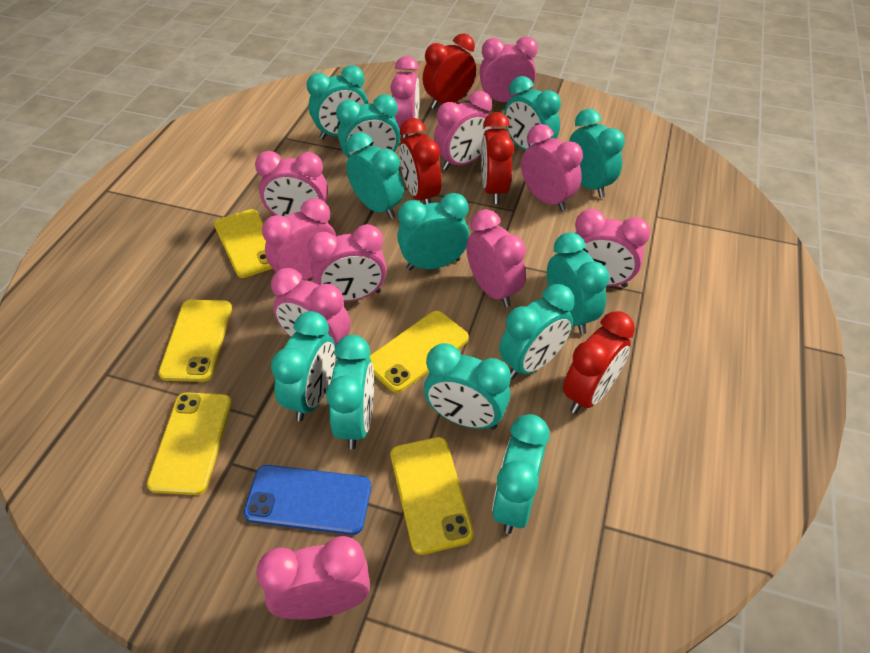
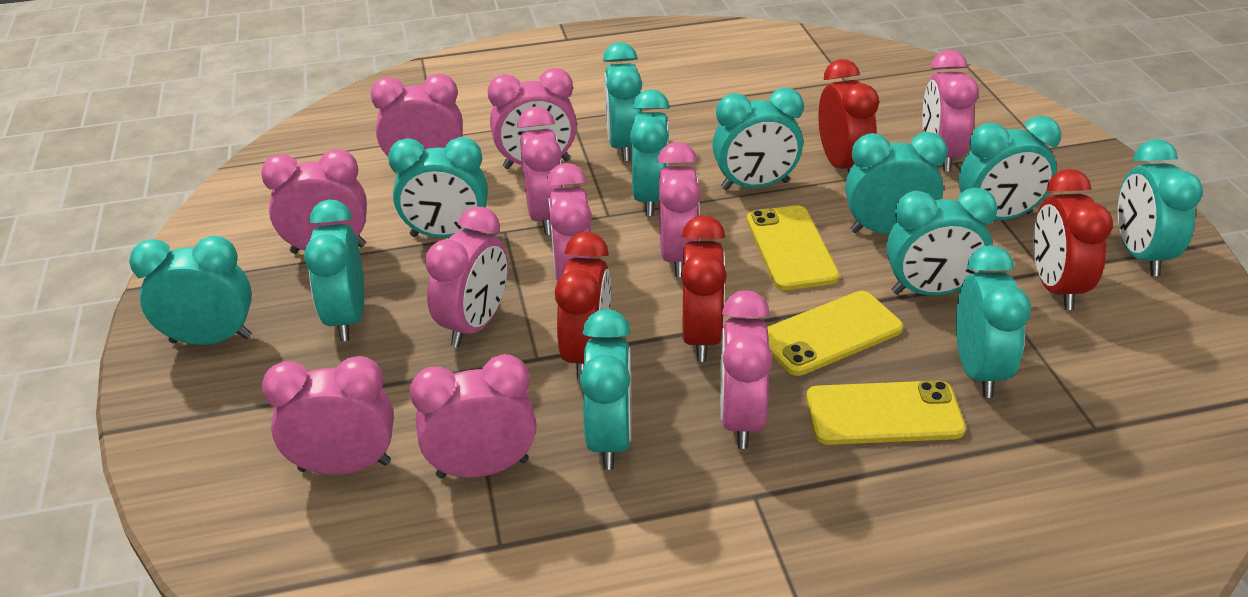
blue phone: 1 -> 0
yellow phone: 5 -> 3

